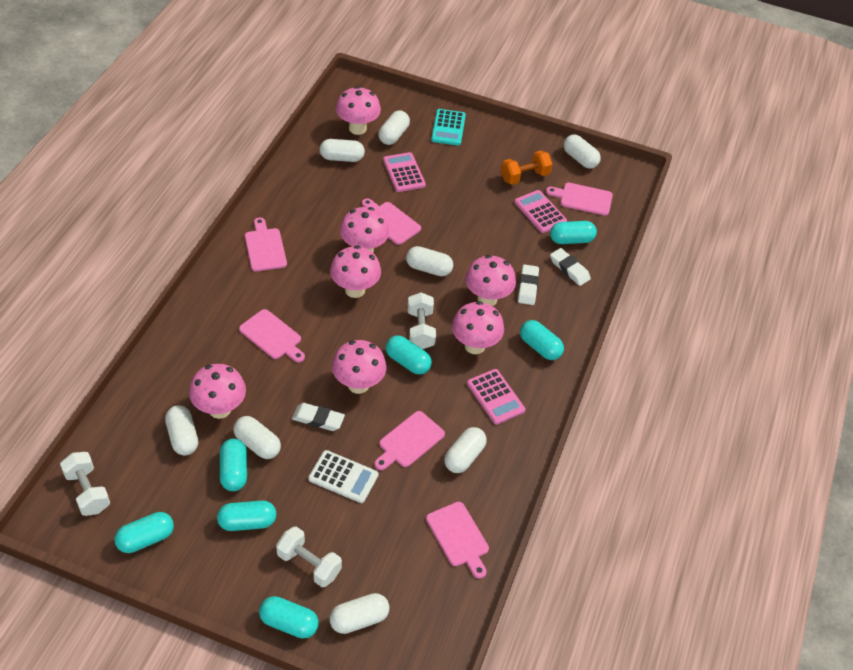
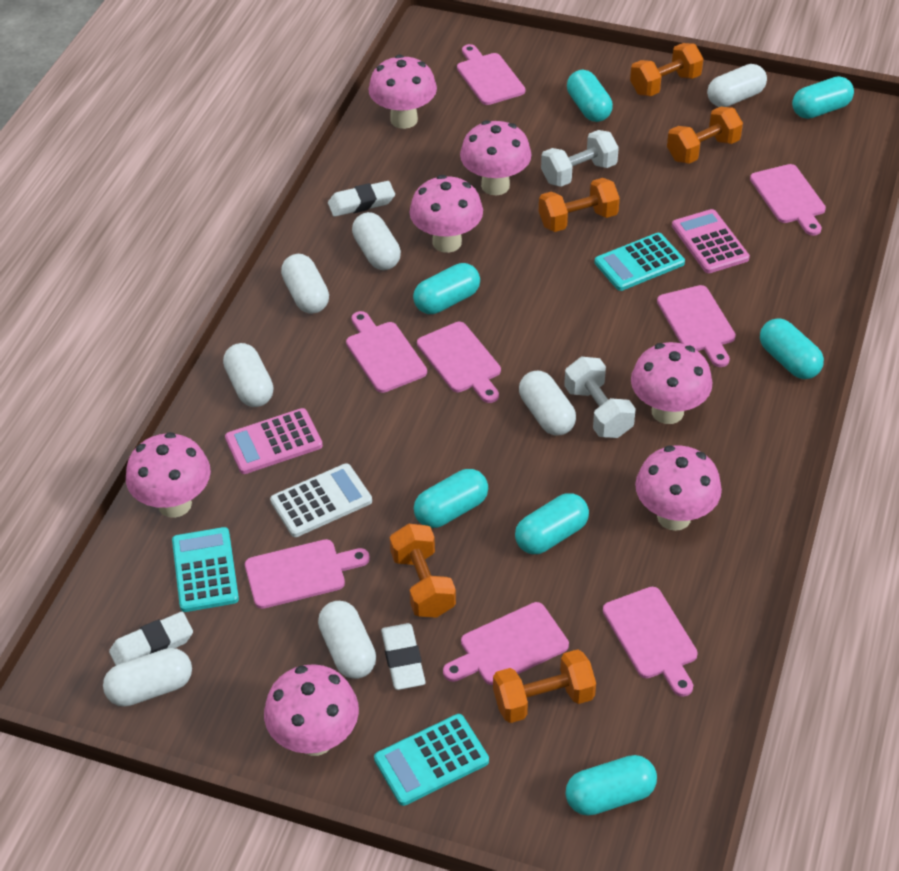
orange dumbbell: 1 -> 5
pink calculator: 3 -> 2
pink cutting board: 6 -> 8
turquoise calculator: 1 -> 3
white capsule: 8 -> 7
white dumbbell: 3 -> 2

